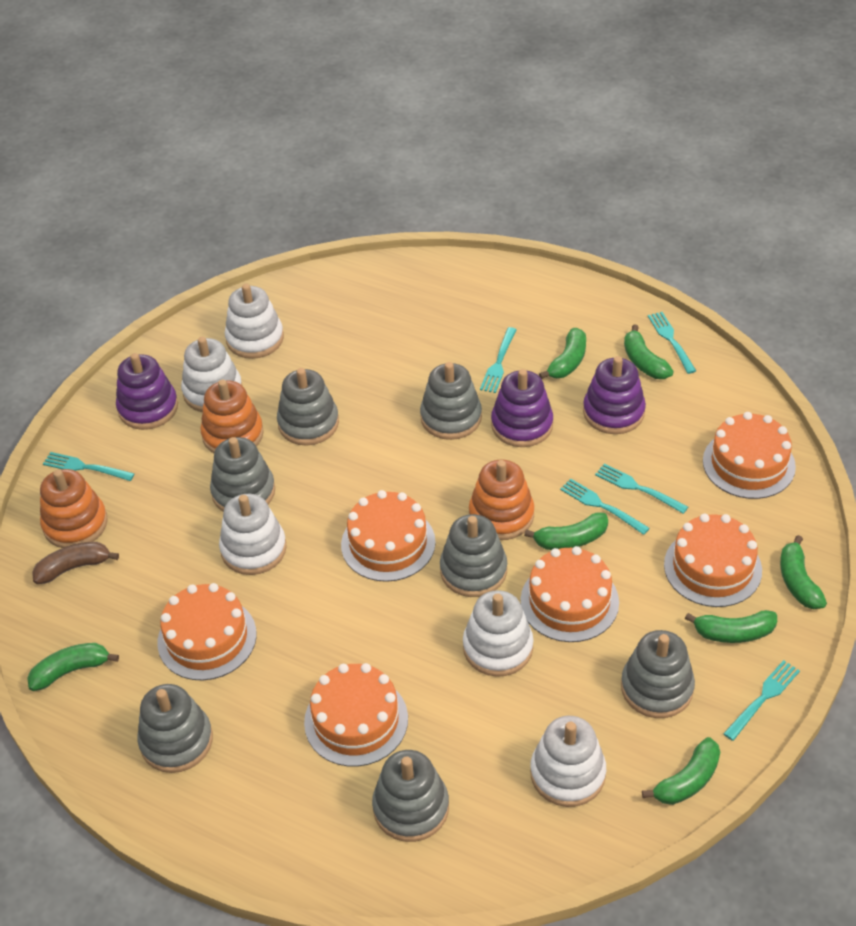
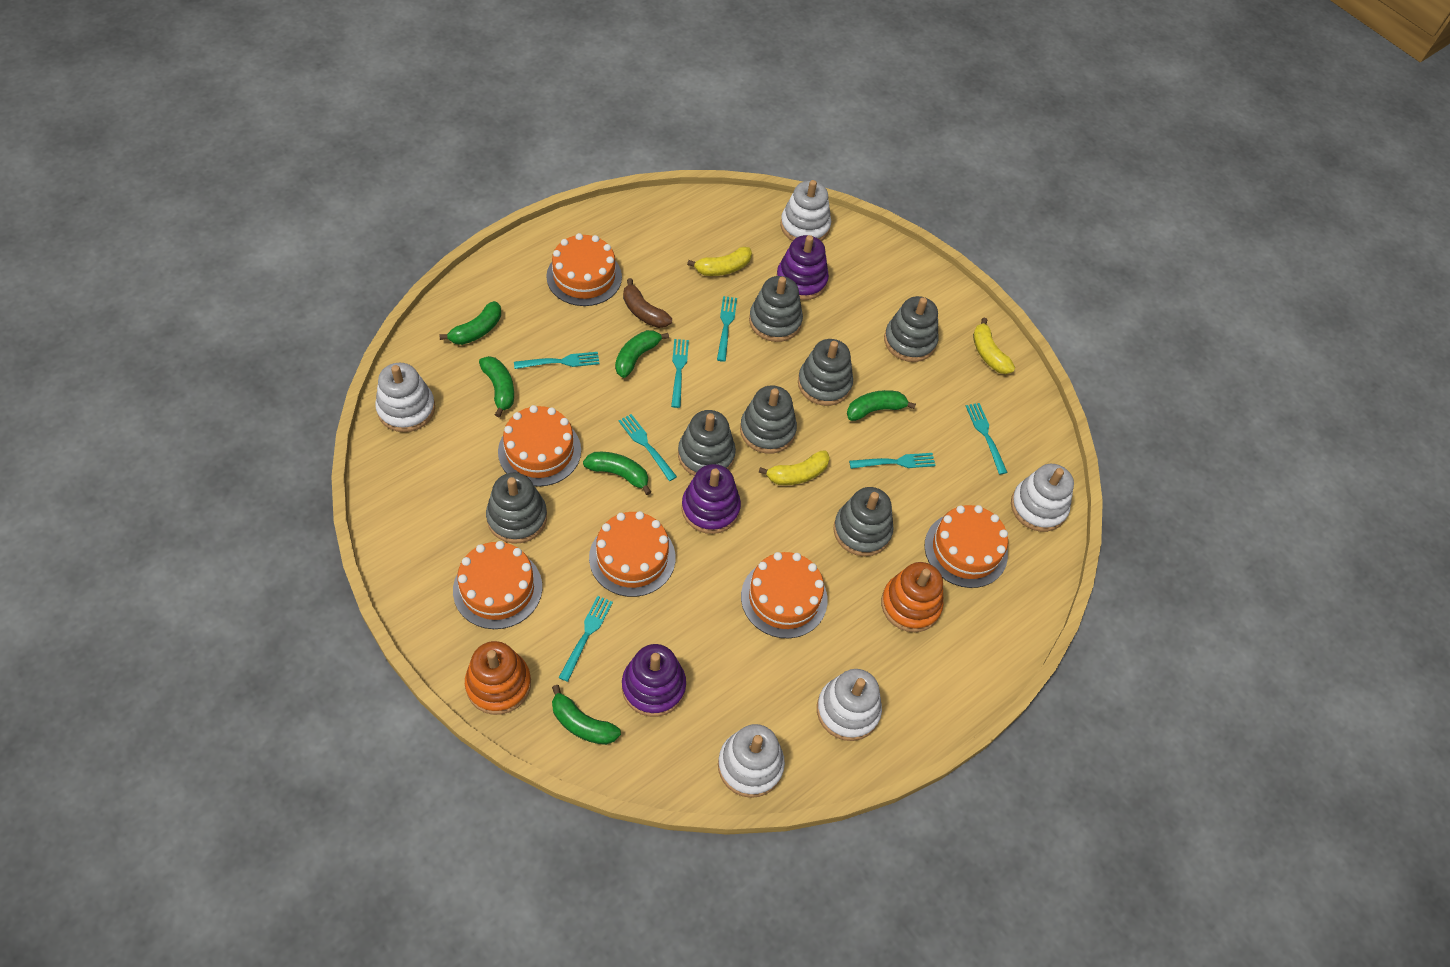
green banana: 7 -> 6
orange stacking toy: 3 -> 2
turquoise fork: 6 -> 7
yellow banana: 0 -> 3

